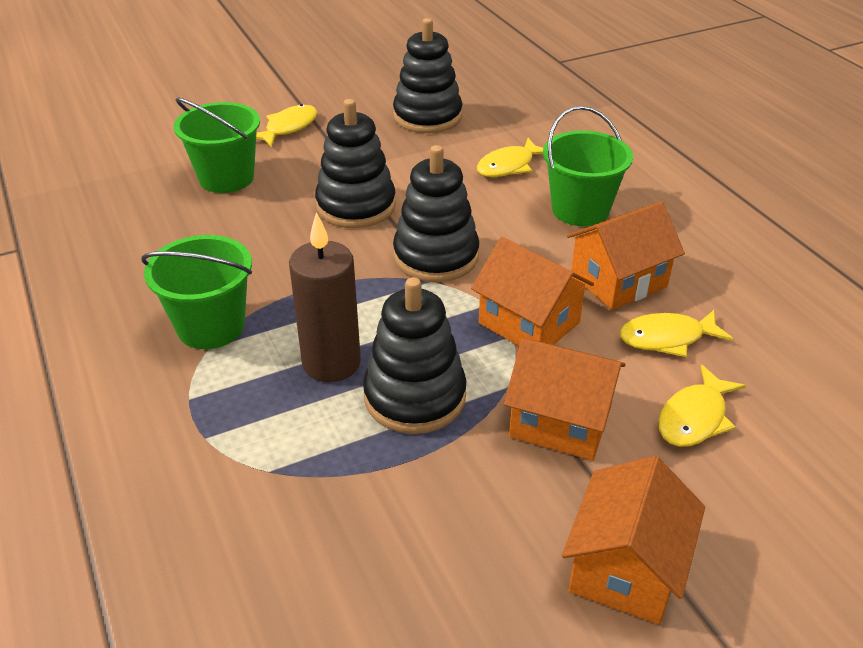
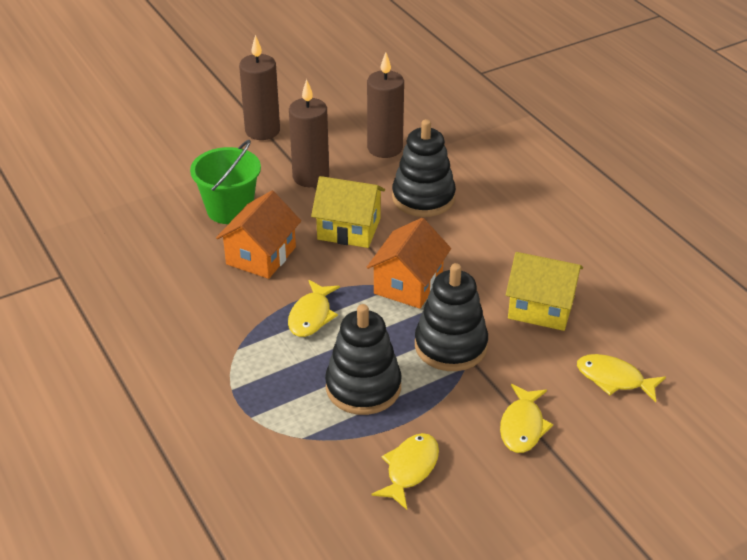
black stacking toy: 4 -> 3
brown candle: 1 -> 3
green bucket: 3 -> 1
orange house: 4 -> 2
yellow house: 0 -> 2

